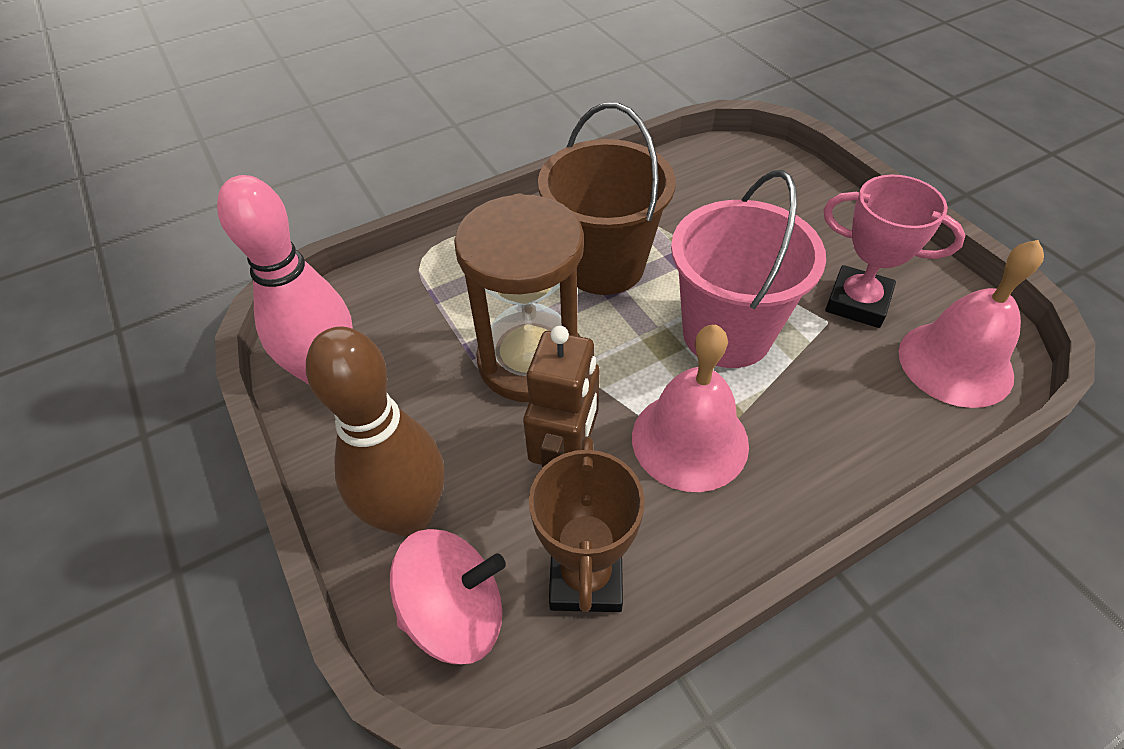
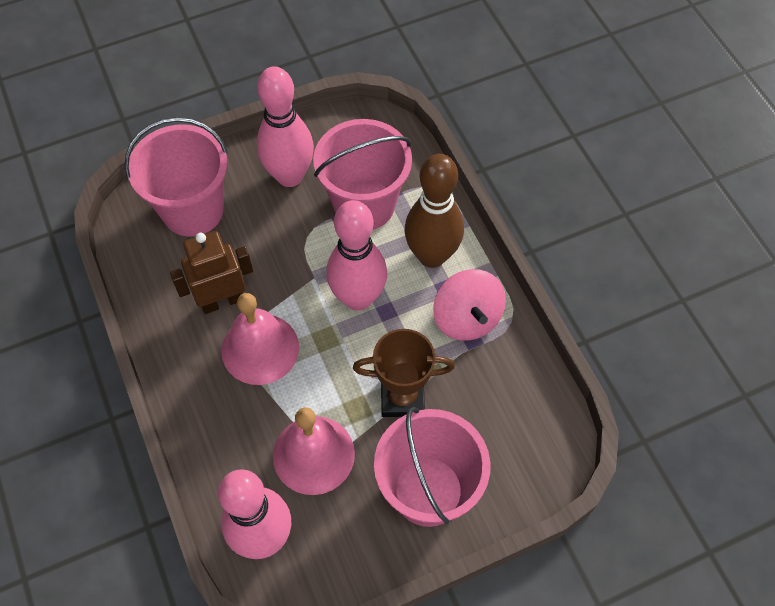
brown bucket: 1 -> 0
brown hourglass: 1 -> 0
pink bowling pin: 1 -> 3
pink bucket: 1 -> 3
pink trophy: 1 -> 0

